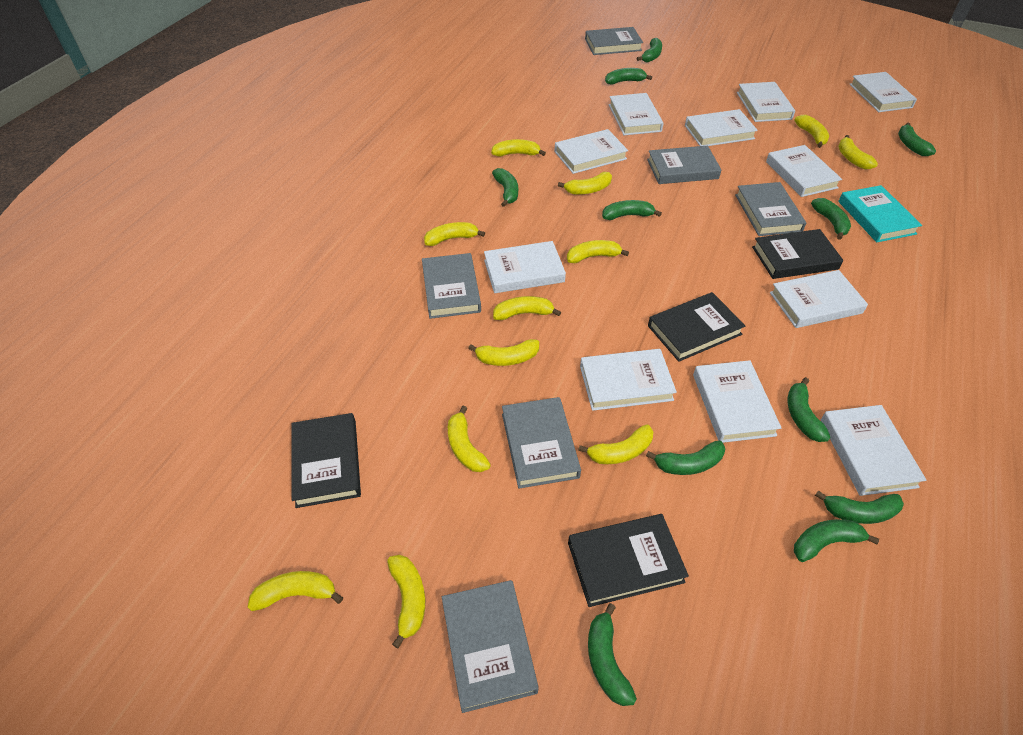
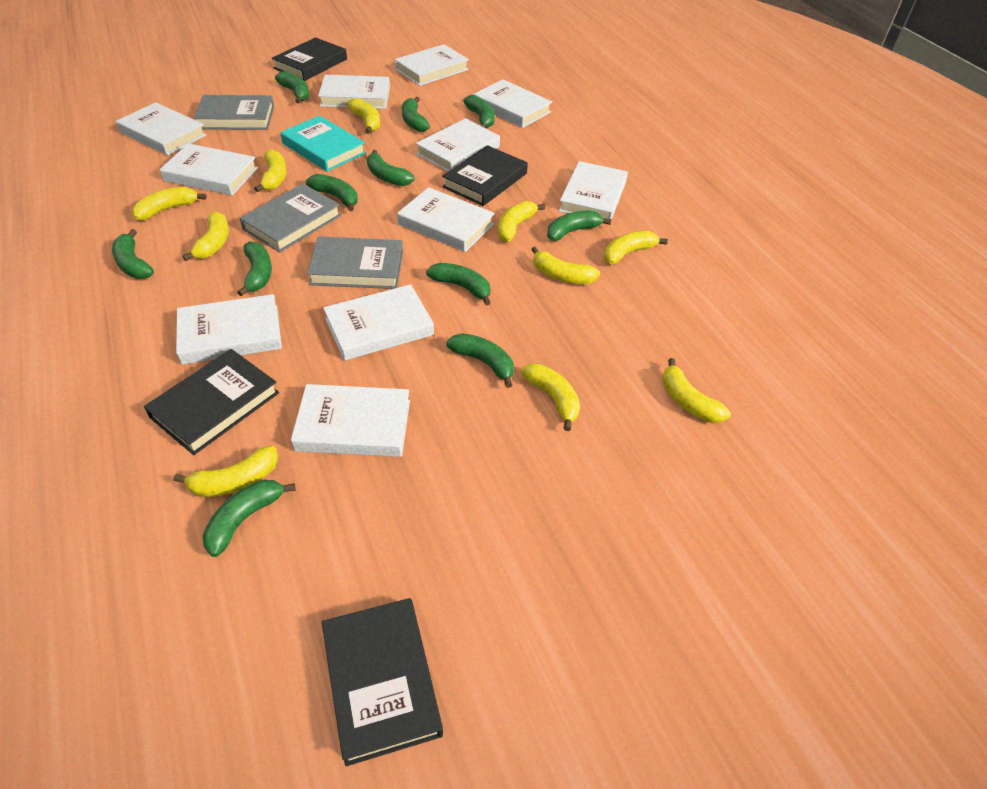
grey book: 6 -> 3
yellow banana: 12 -> 10

